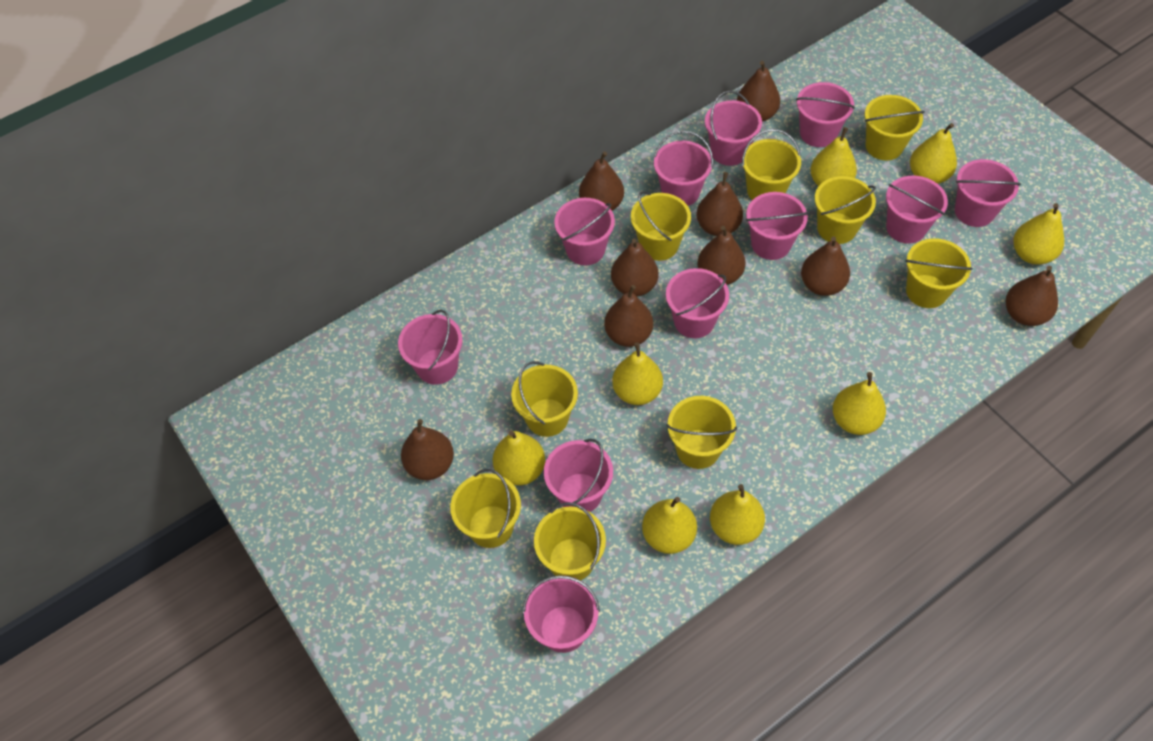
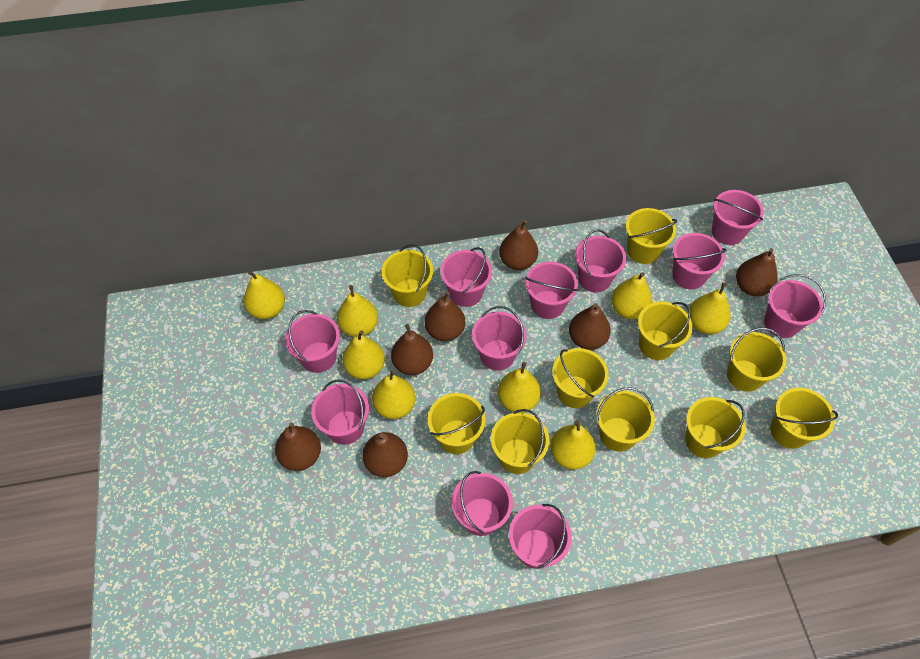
brown pear: 9 -> 7
yellow bucket: 9 -> 10

